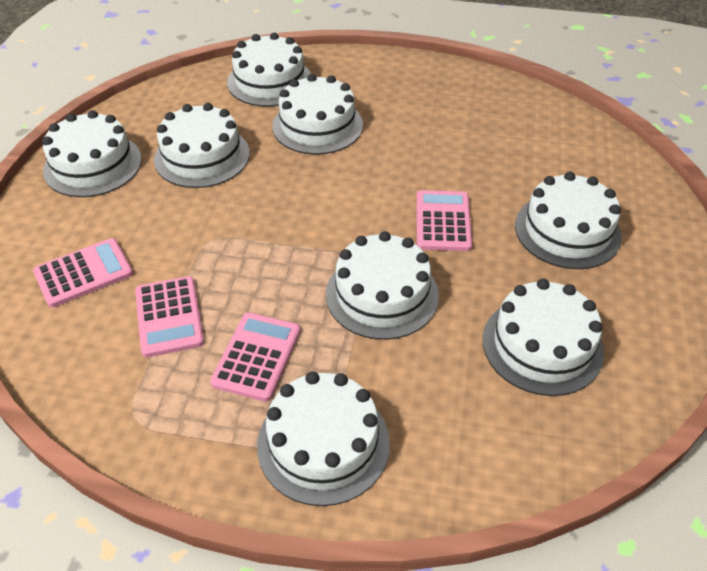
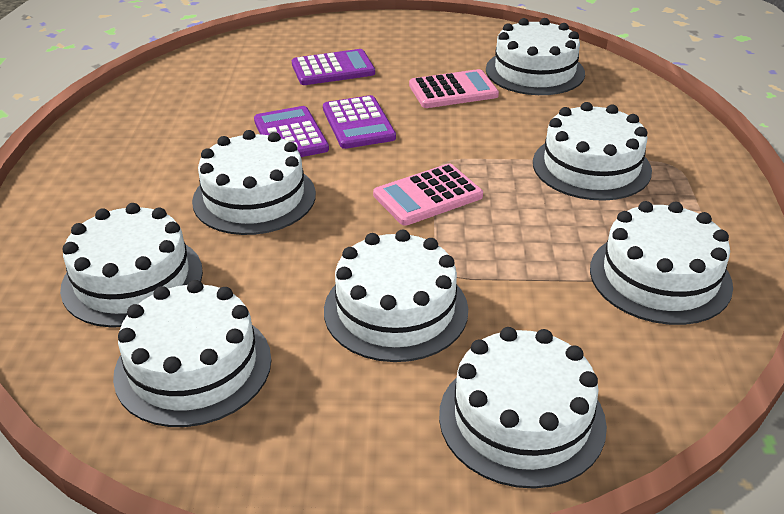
pink calculator: 4 -> 2
purple calculator: 0 -> 3

